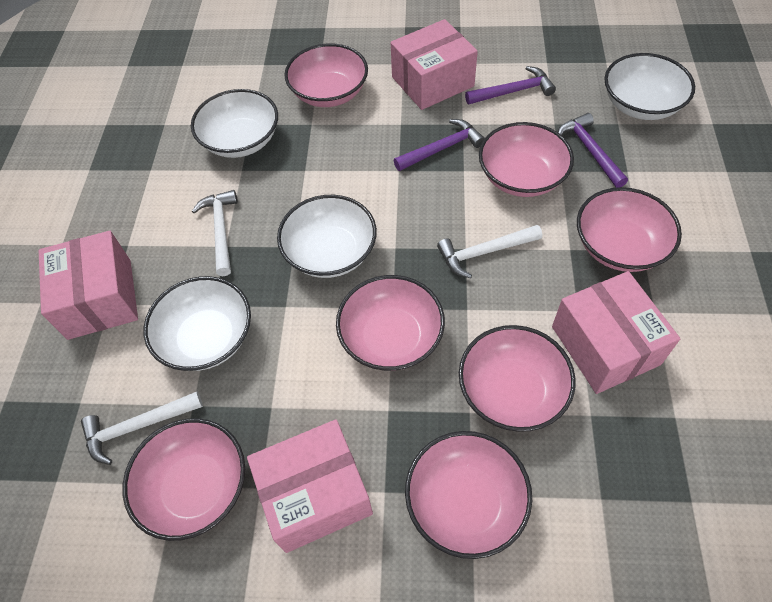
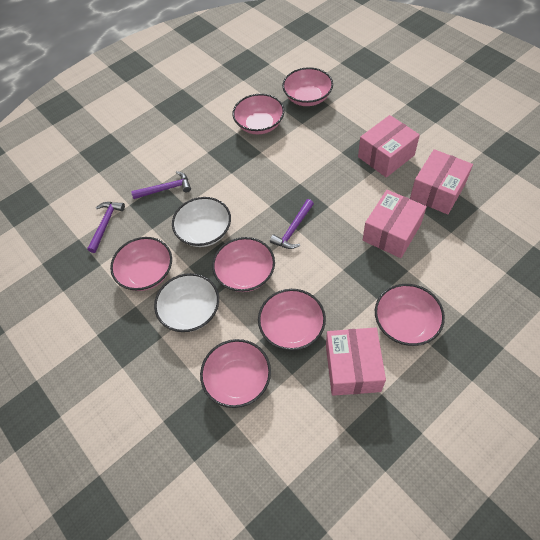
white bowl: 4 -> 2
white hammer: 3 -> 0

